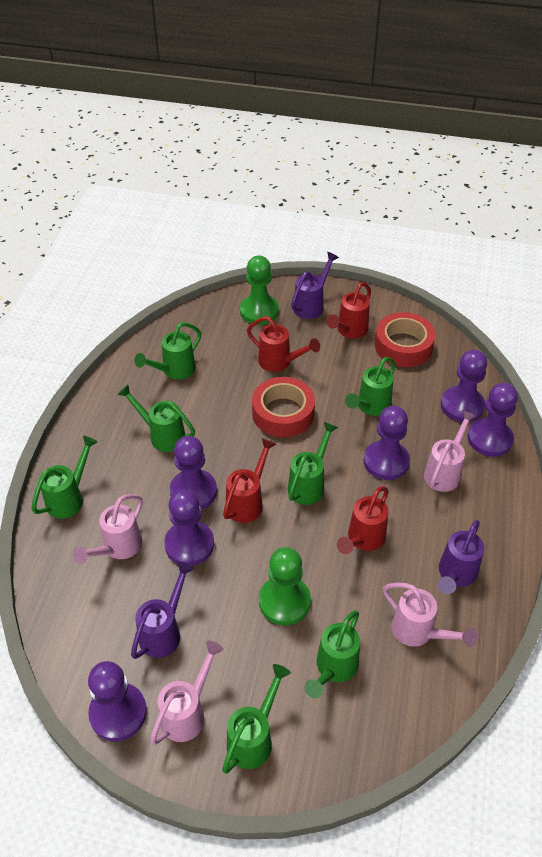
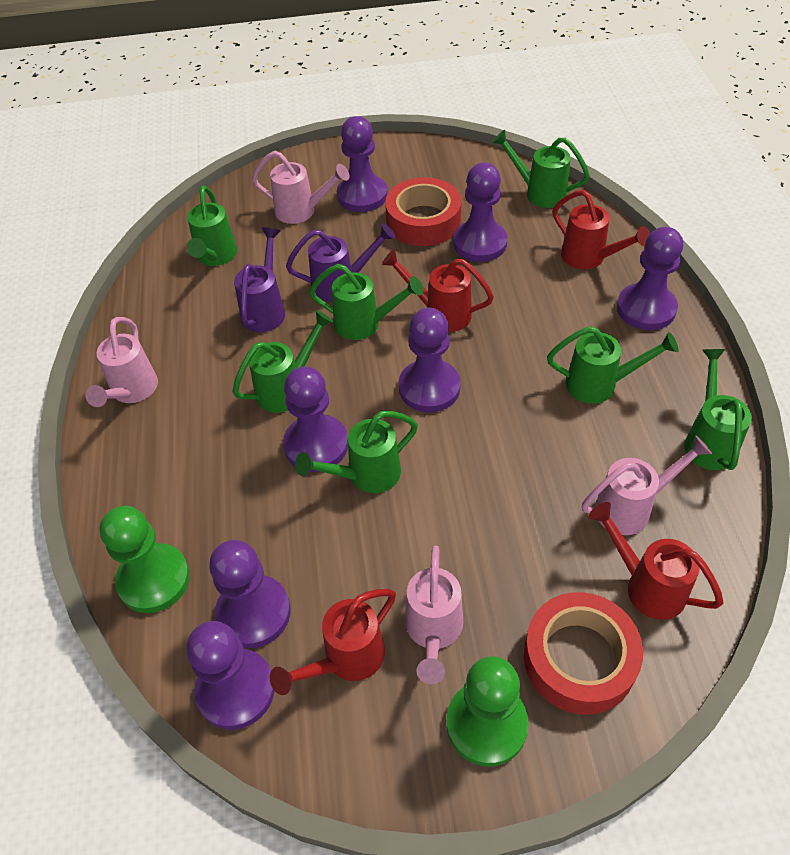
purple pawn: 6 -> 7
purple watering can: 3 -> 2

